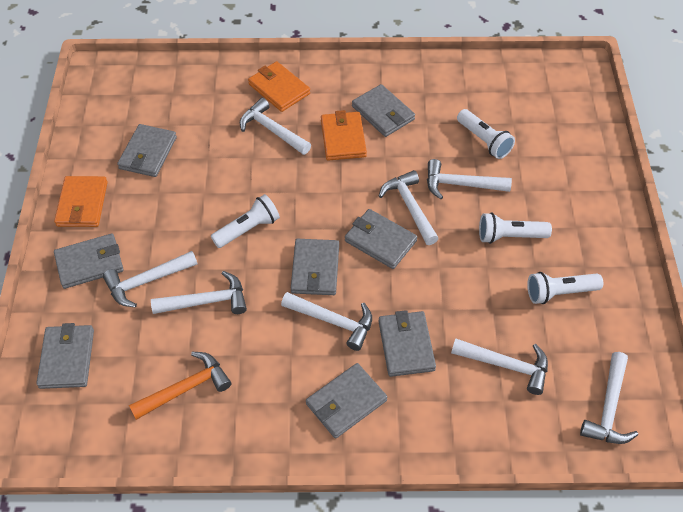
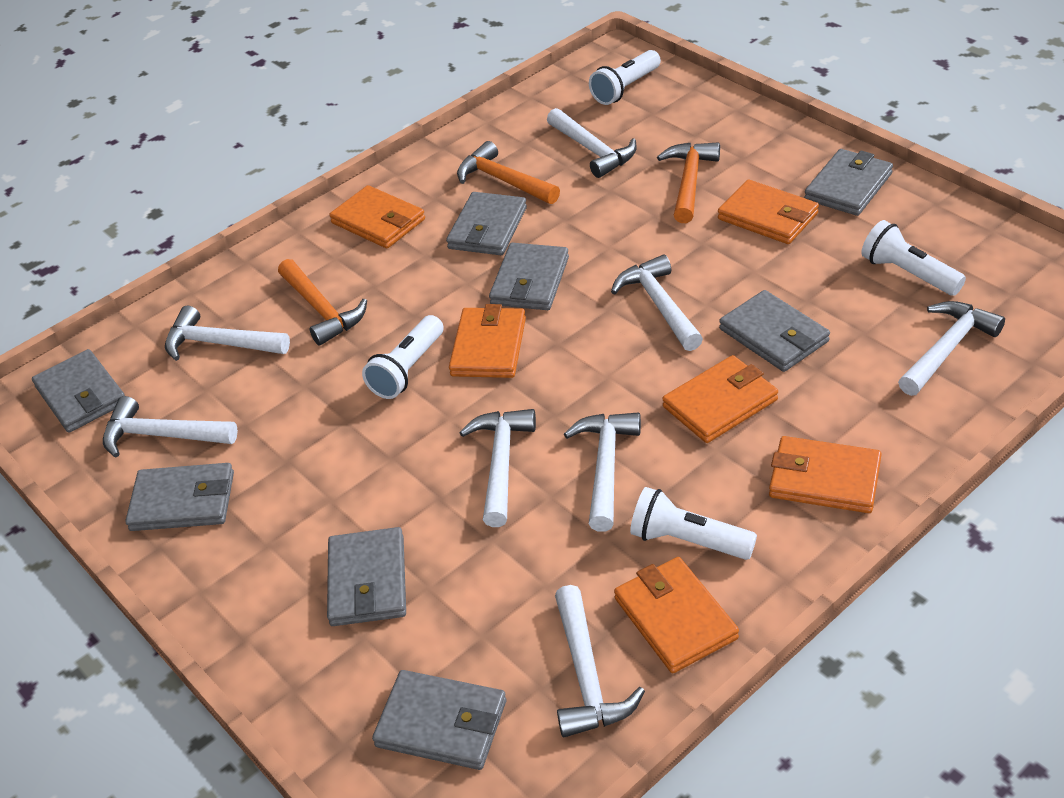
orange hammer: 1 -> 3
orange wallet: 3 -> 6

